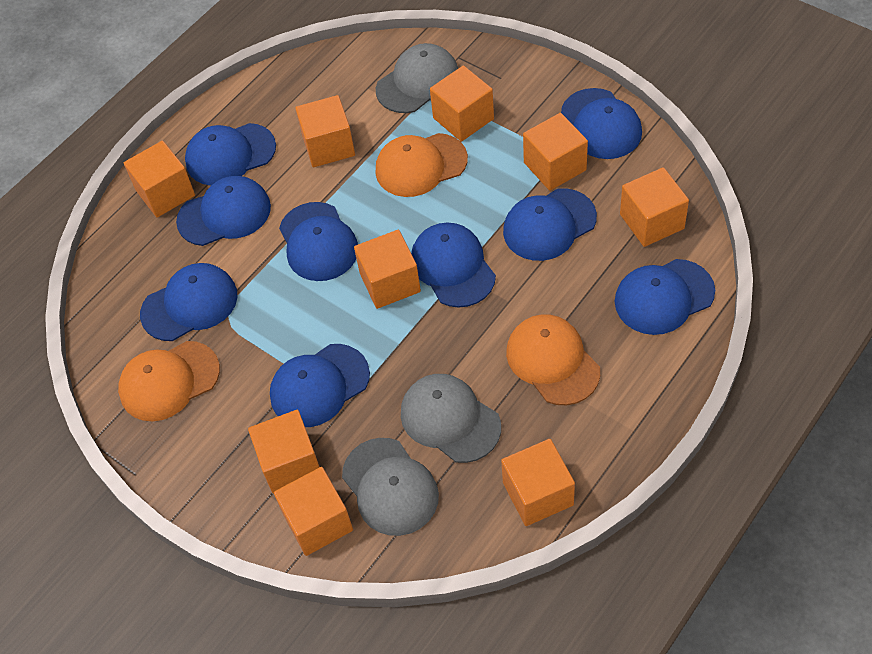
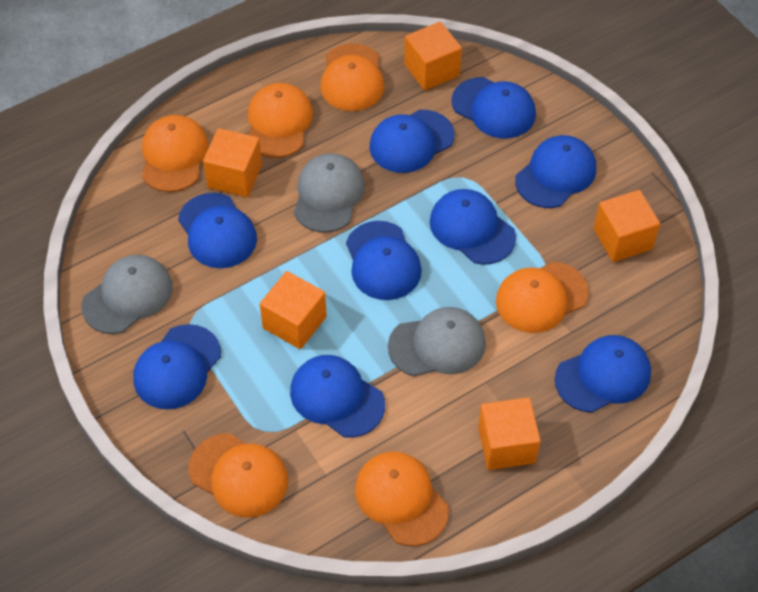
orange cap: 3 -> 6
orange cube: 9 -> 5

